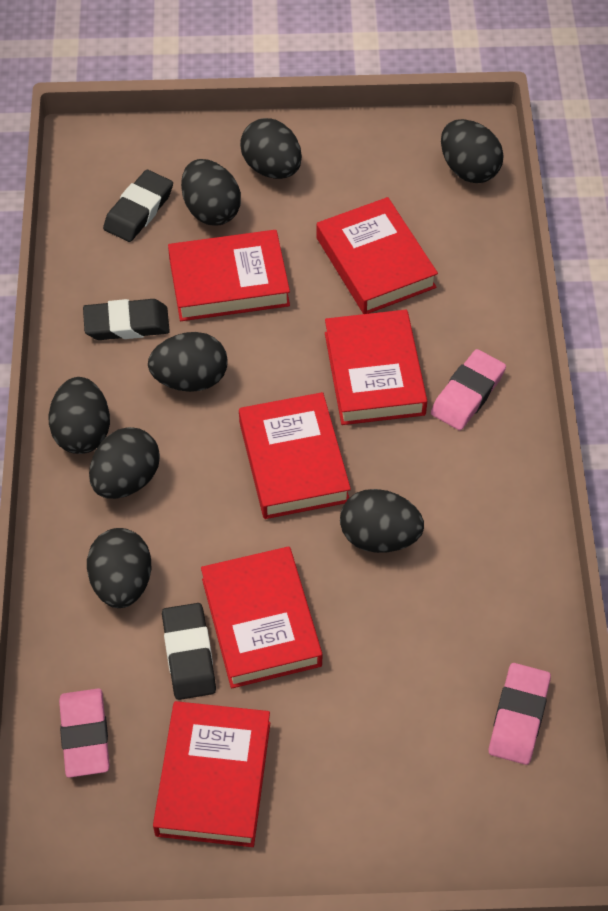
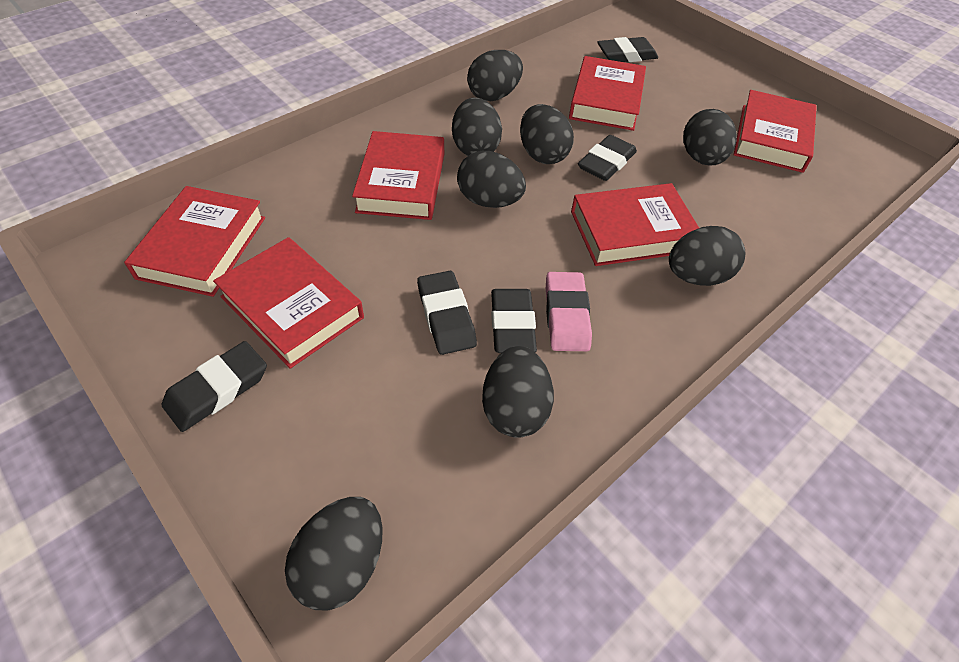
black eraser: 3 -> 5
pink eraser: 3 -> 1

